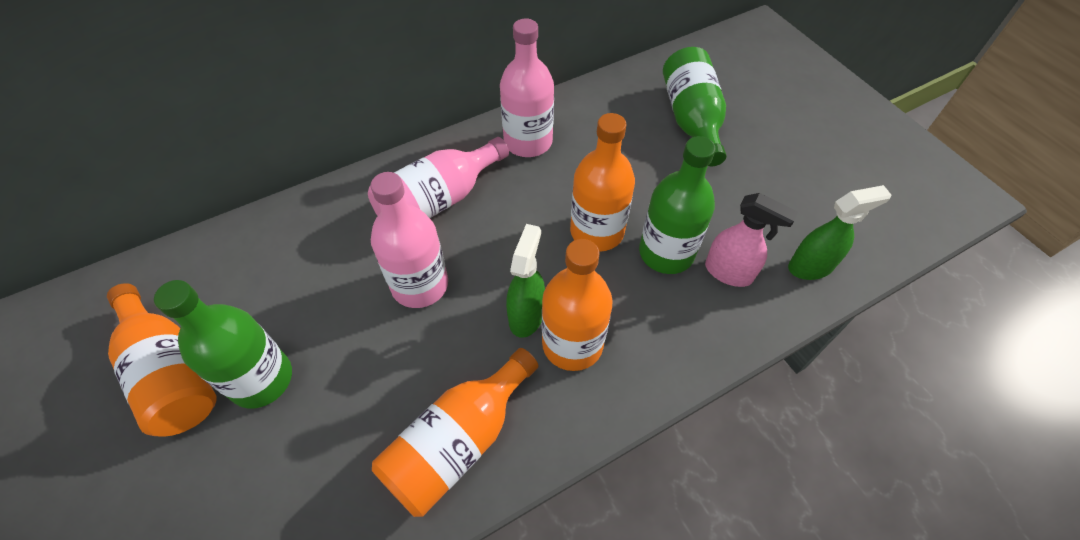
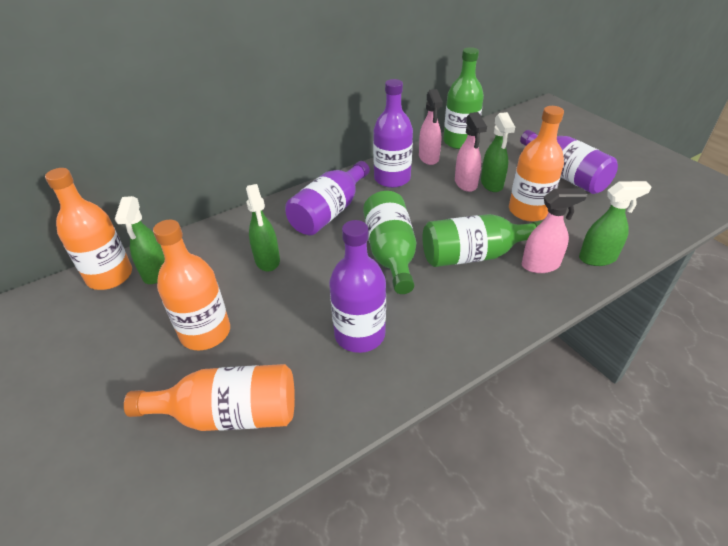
green spray bottle: 2 -> 4
pink bottle: 3 -> 0
pink spray bottle: 1 -> 3
purple bottle: 0 -> 4

